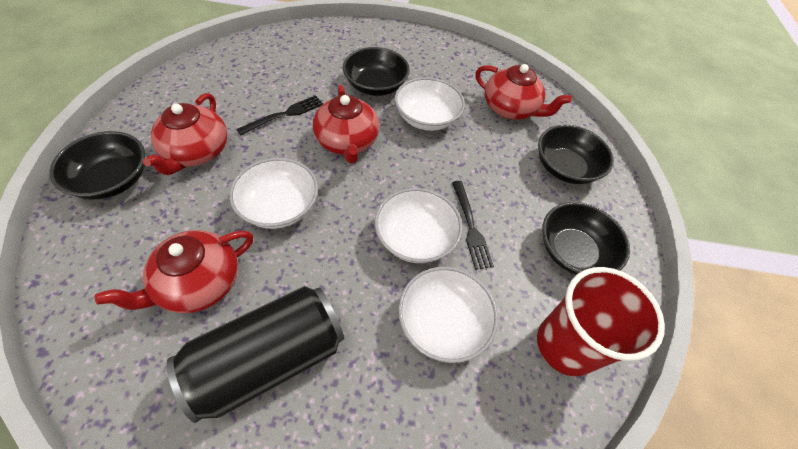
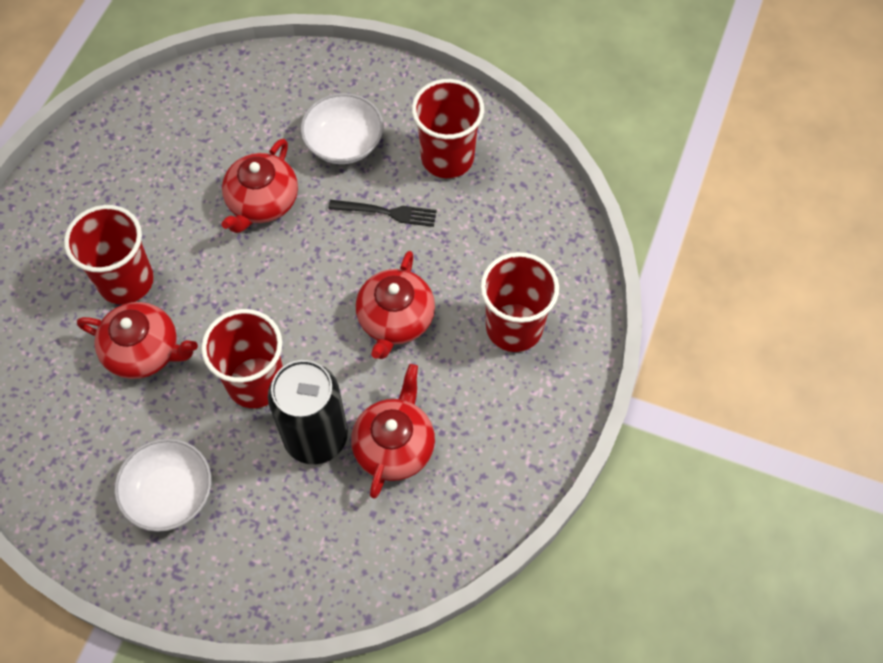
black bowl: 4 -> 0
black fork: 2 -> 1
red cup: 1 -> 4
white bowl: 4 -> 2

